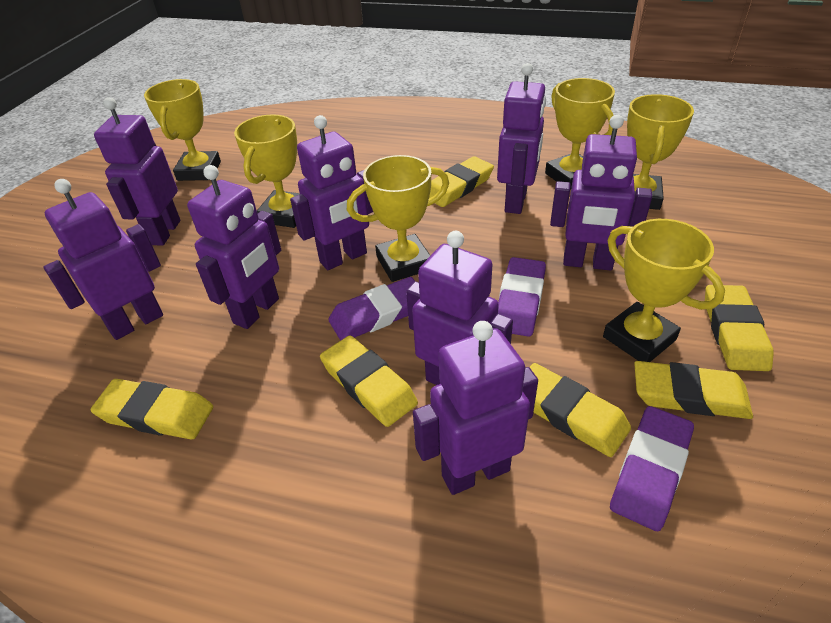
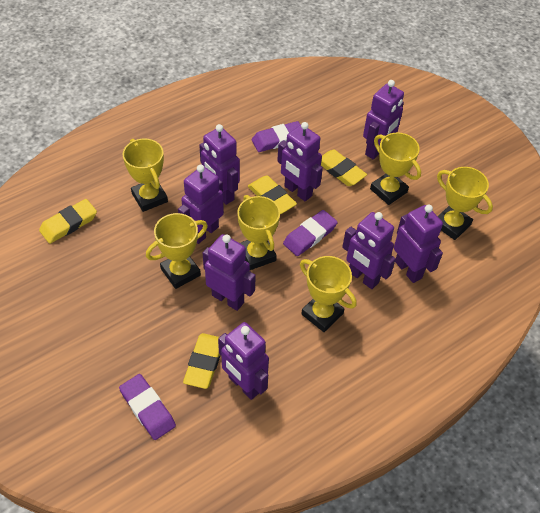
yellow eraser: 6 -> 4

